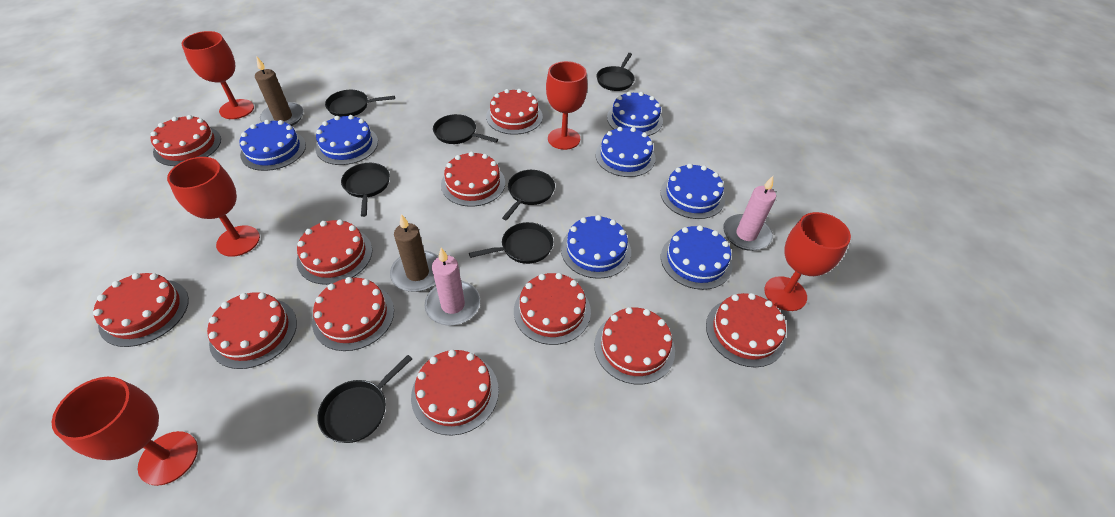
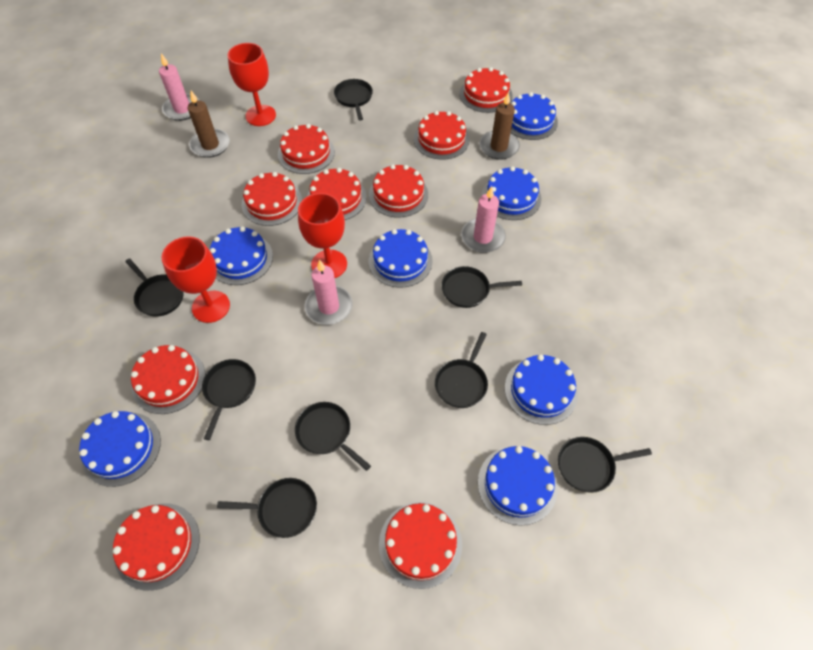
black pan: 7 -> 8
pink candle: 2 -> 3
red cake: 11 -> 9
red goblet: 5 -> 3

